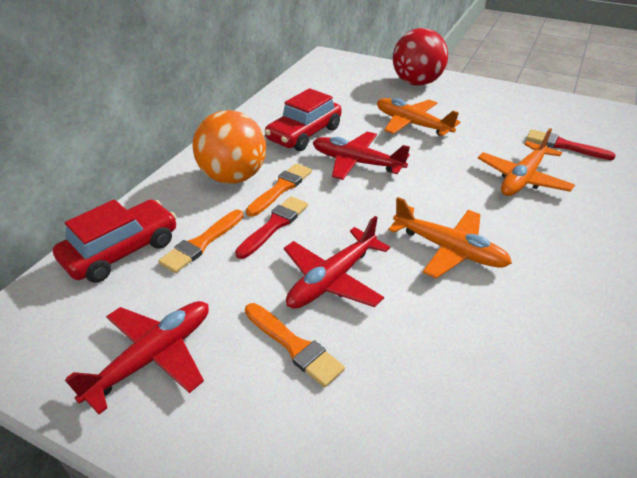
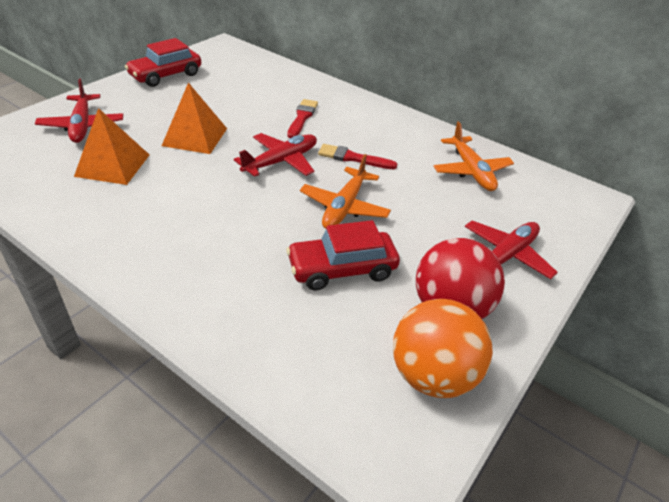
orange brush: 3 -> 0
orange plane: 3 -> 2
orange pyramid: 0 -> 2

